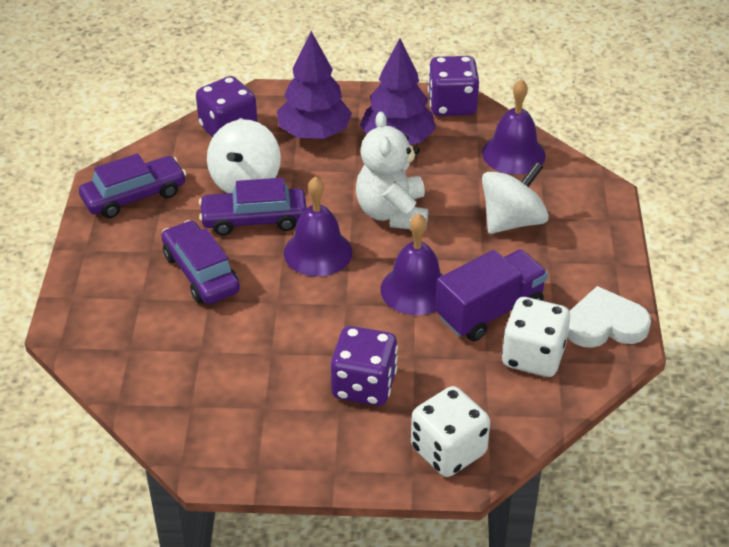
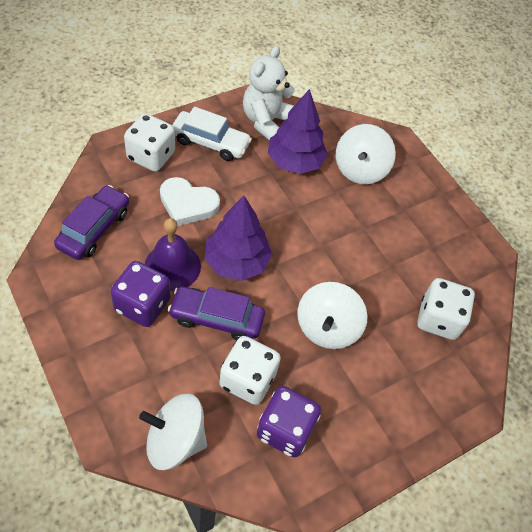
purple bell: 3 -> 1
purple car: 3 -> 2
purple dice: 3 -> 2
purple truck: 1 -> 0
white car: 0 -> 1
white dice: 2 -> 3
white spinning top: 2 -> 3

